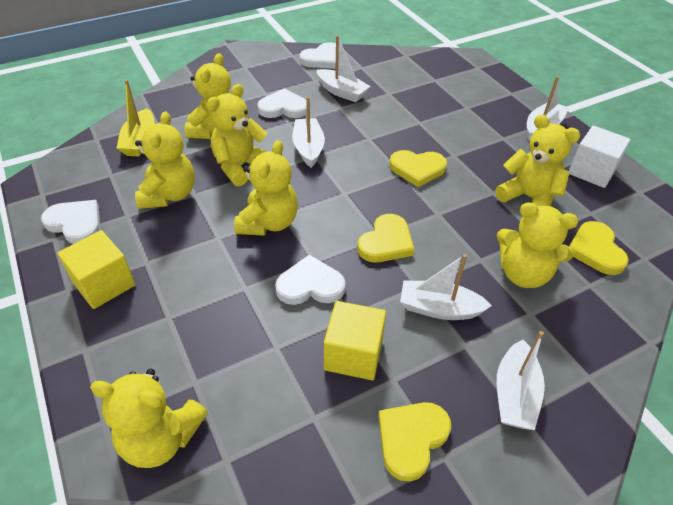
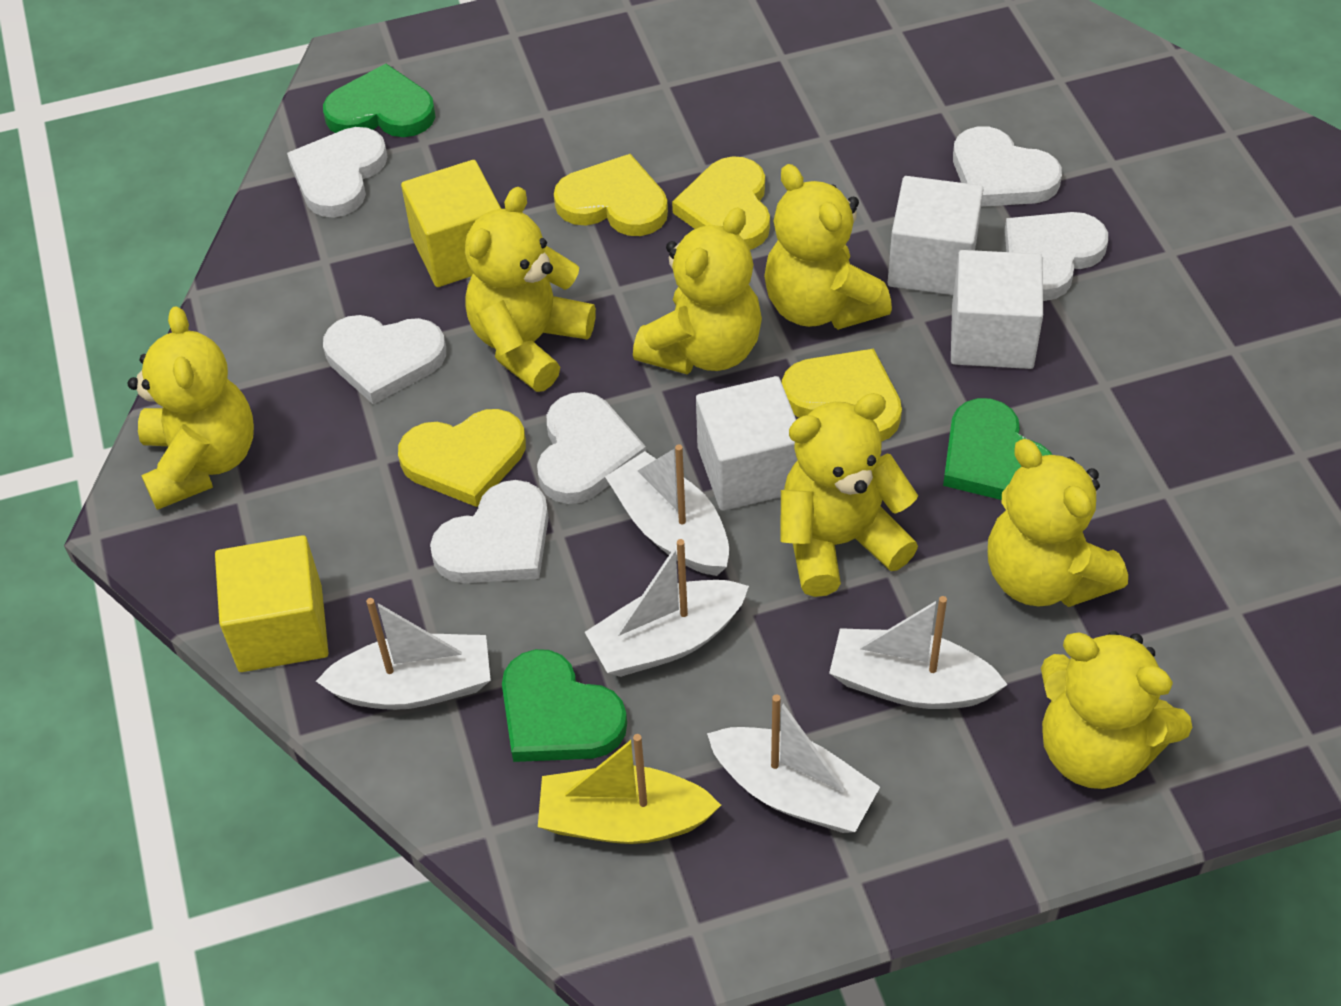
green heart: 0 -> 3
white cube: 1 -> 3
white heart: 4 -> 6

